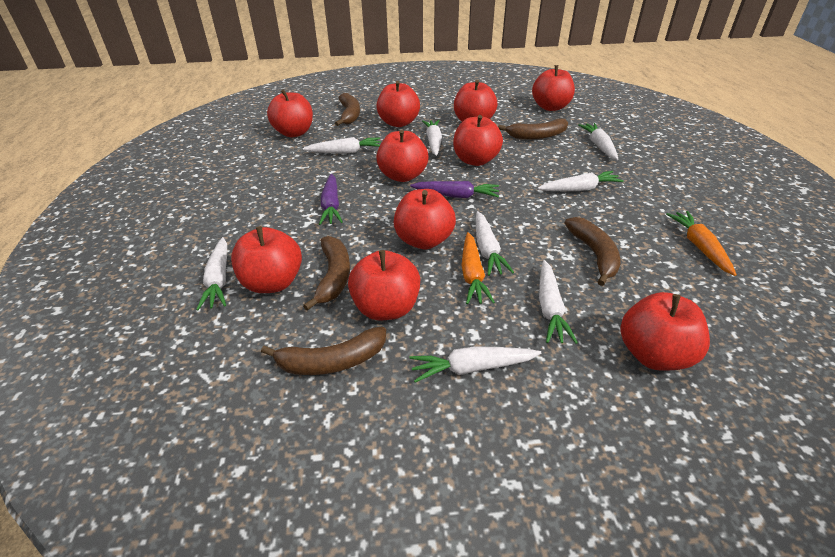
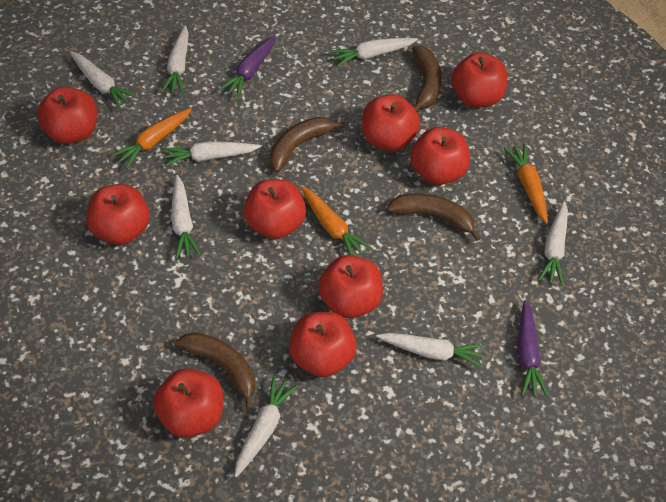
brown banana: 5 -> 4
orange carrot: 2 -> 3
red apple: 10 -> 9

